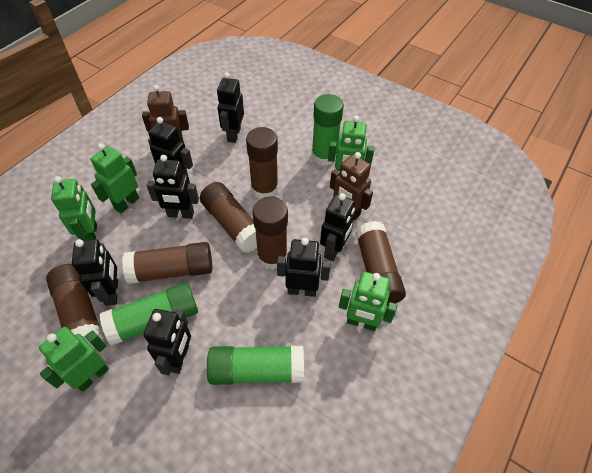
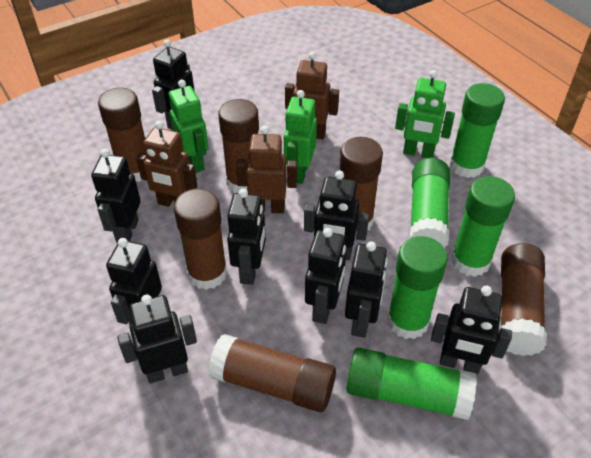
black robot: 7 -> 9
brown robot: 2 -> 3
green glue stick: 3 -> 5
green robot: 5 -> 3

